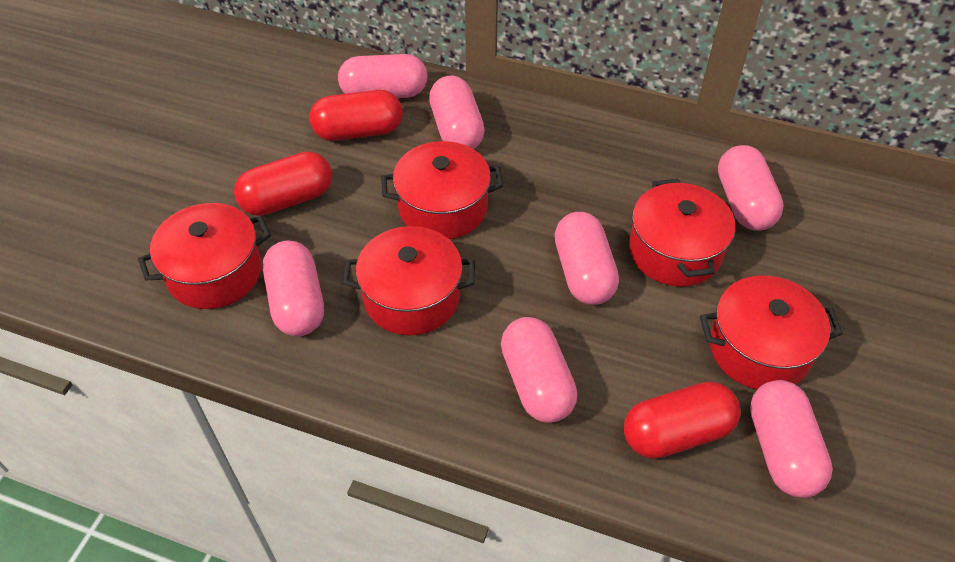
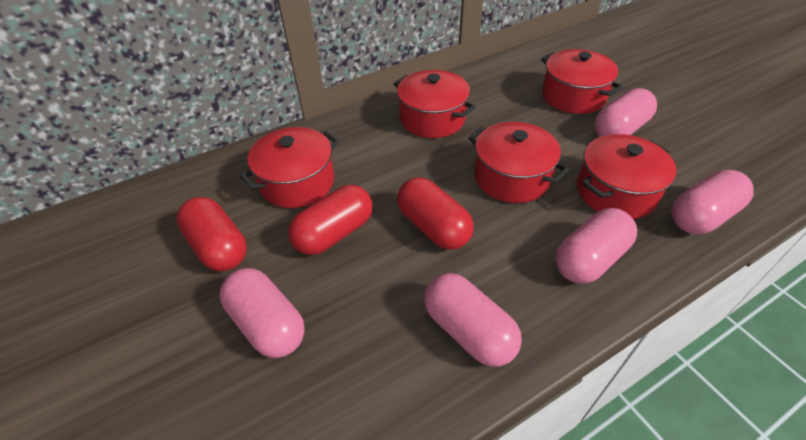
pink capsule: 7 -> 5

